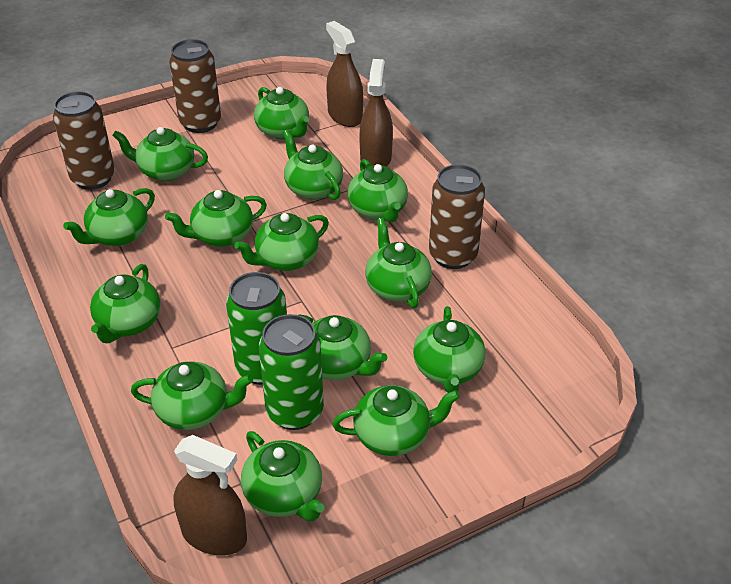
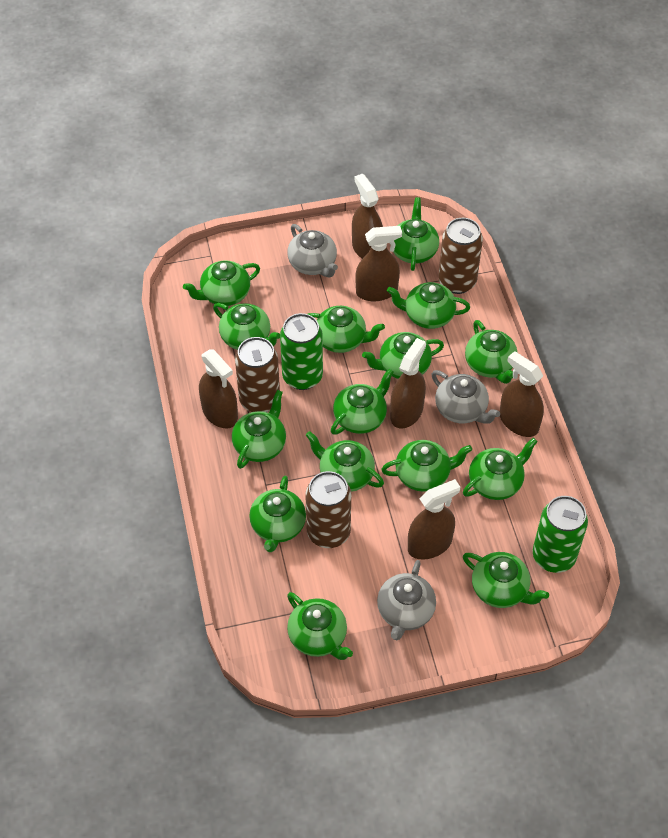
brown spray bottle: 3 -> 6
green teapot: 14 -> 15
grey teapot: 0 -> 3

